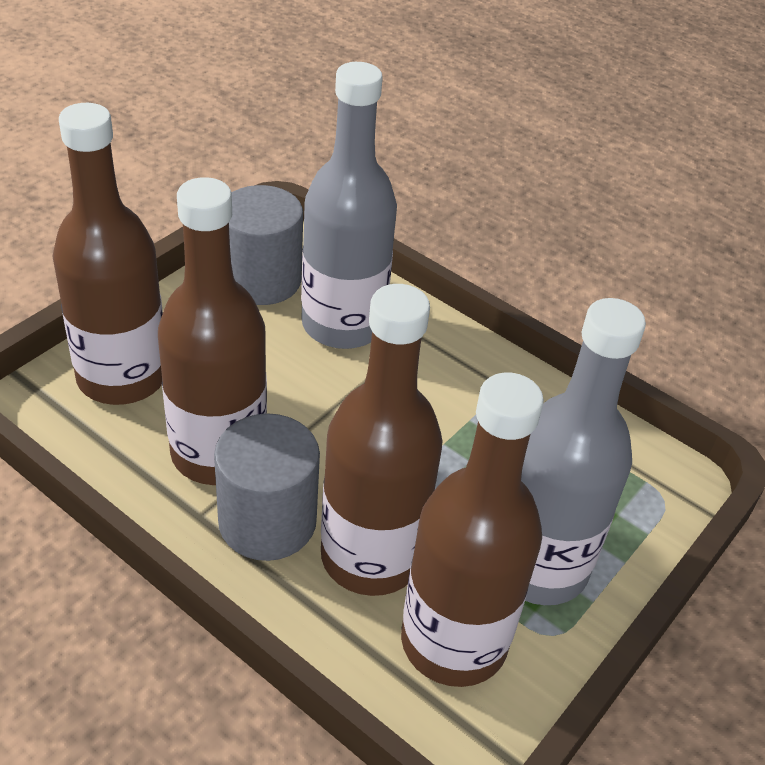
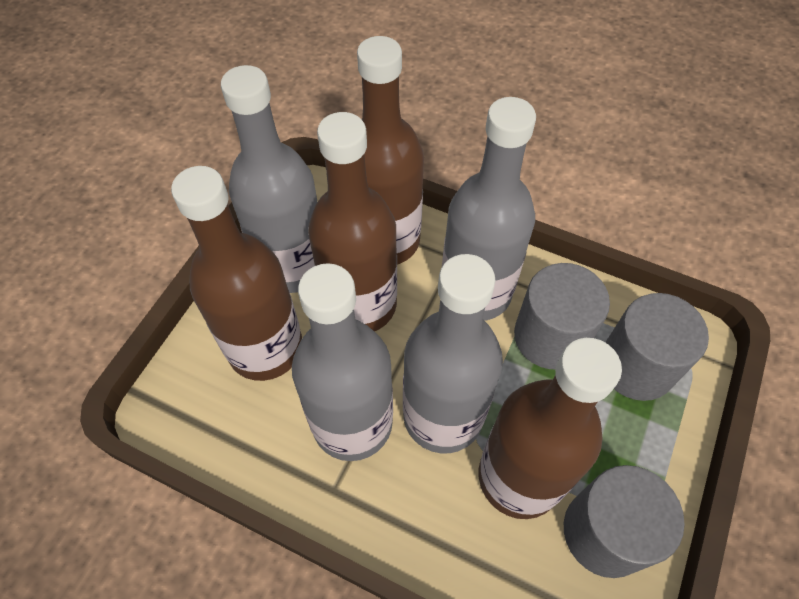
grey bottle: 2 -> 4
grey cylinder: 2 -> 3

